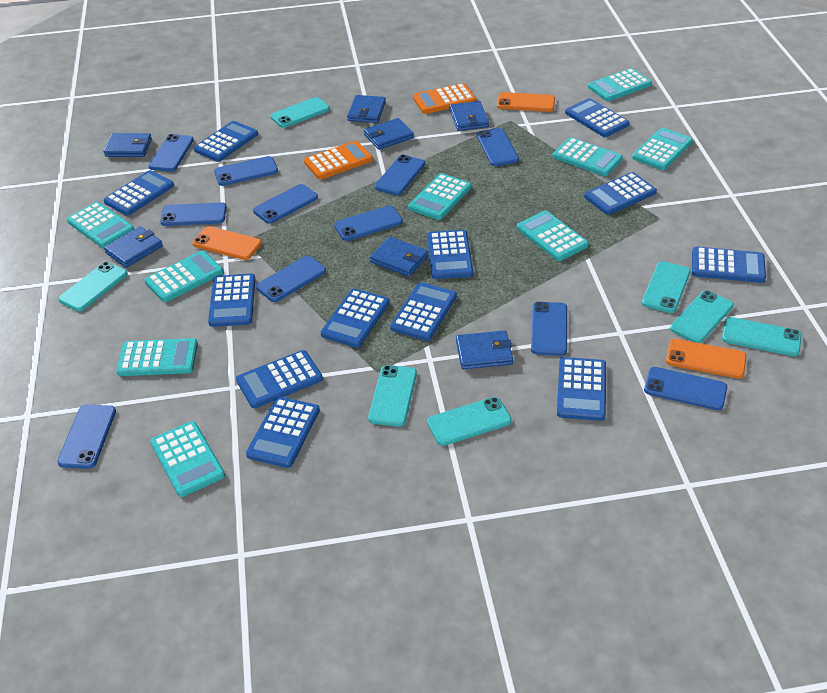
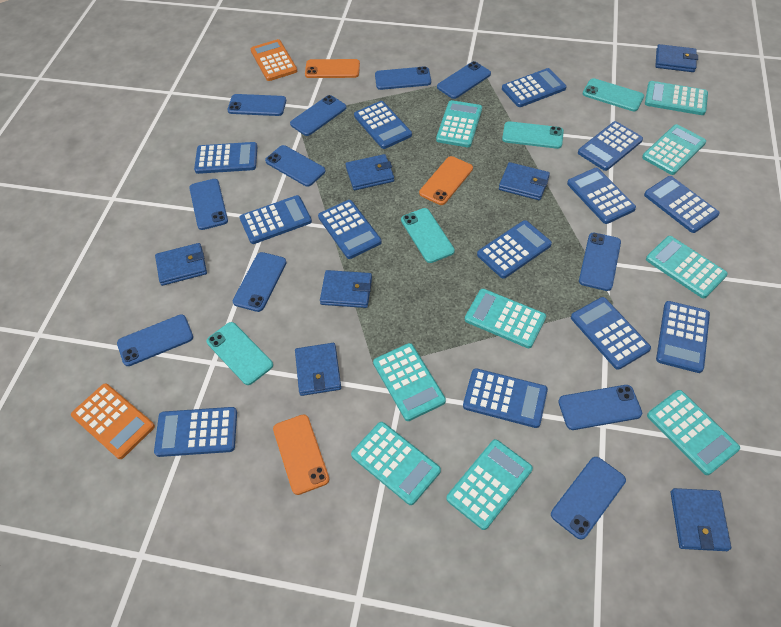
blue calculator: 12 -> 13
turquoise phone: 7 -> 4

